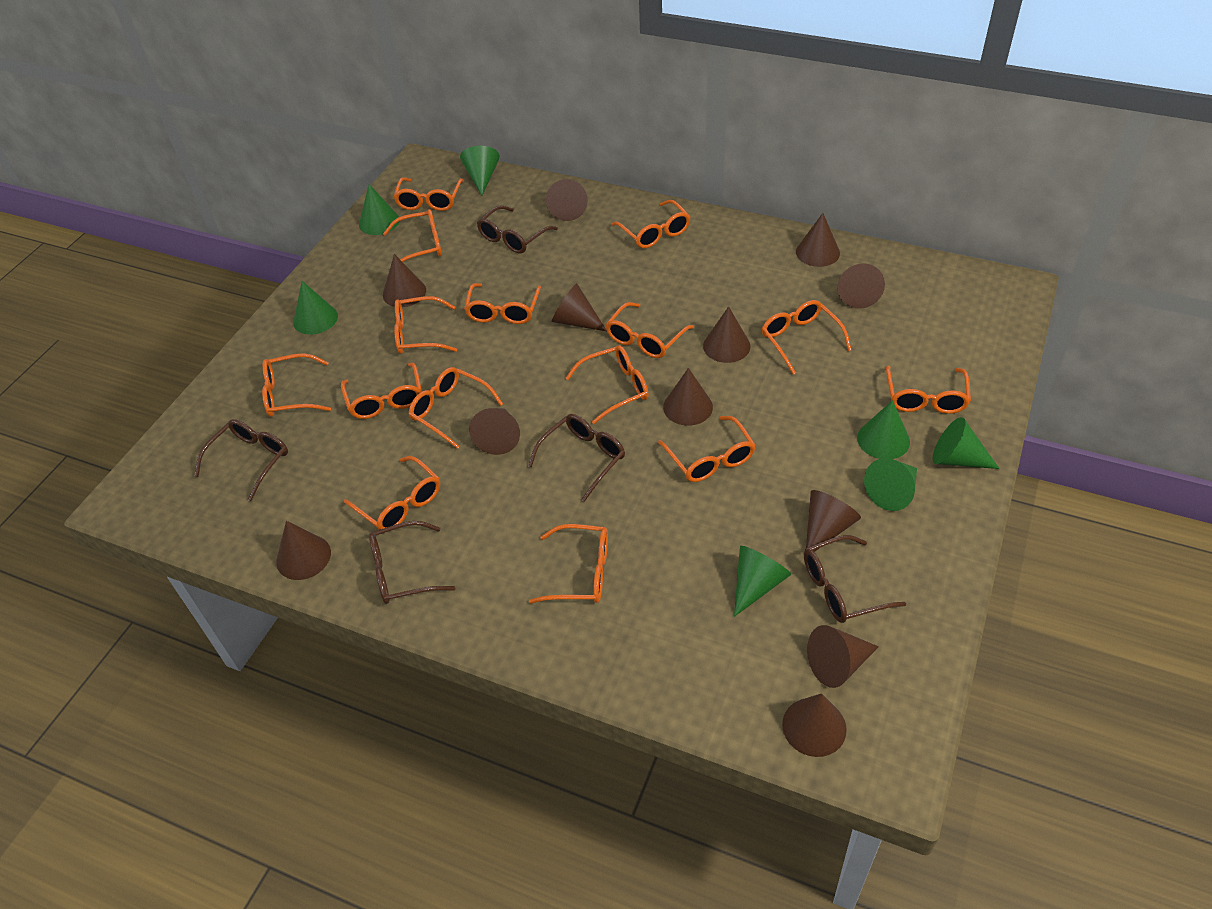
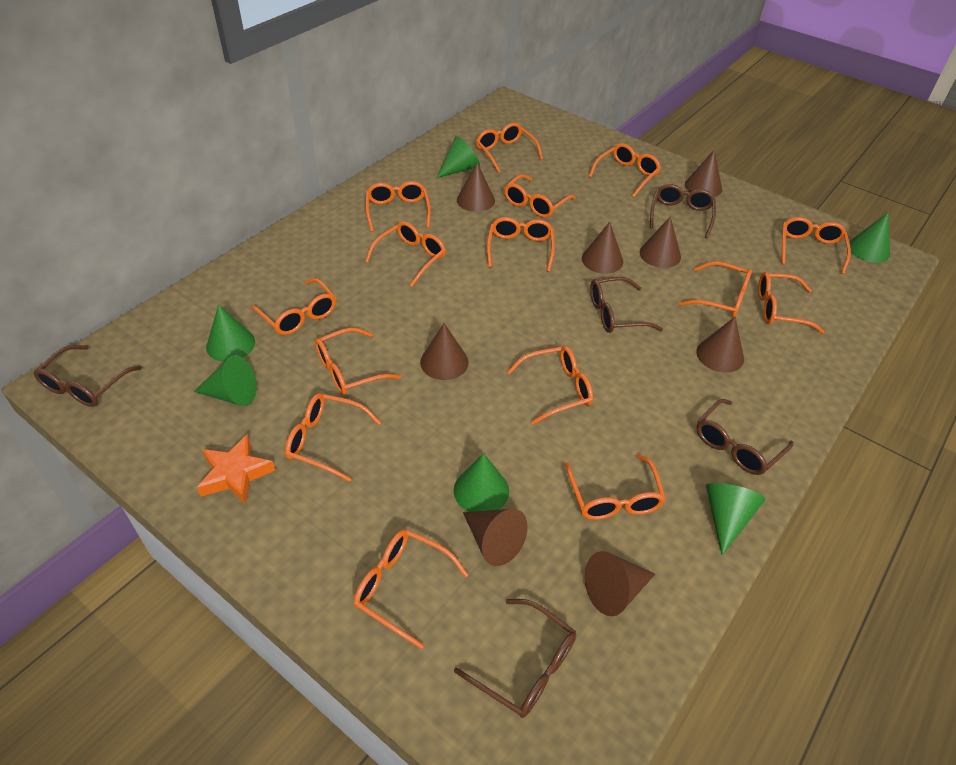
brown cone: 12 -> 8
green cone: 7 -> 6
orange star: 0 -> 1

